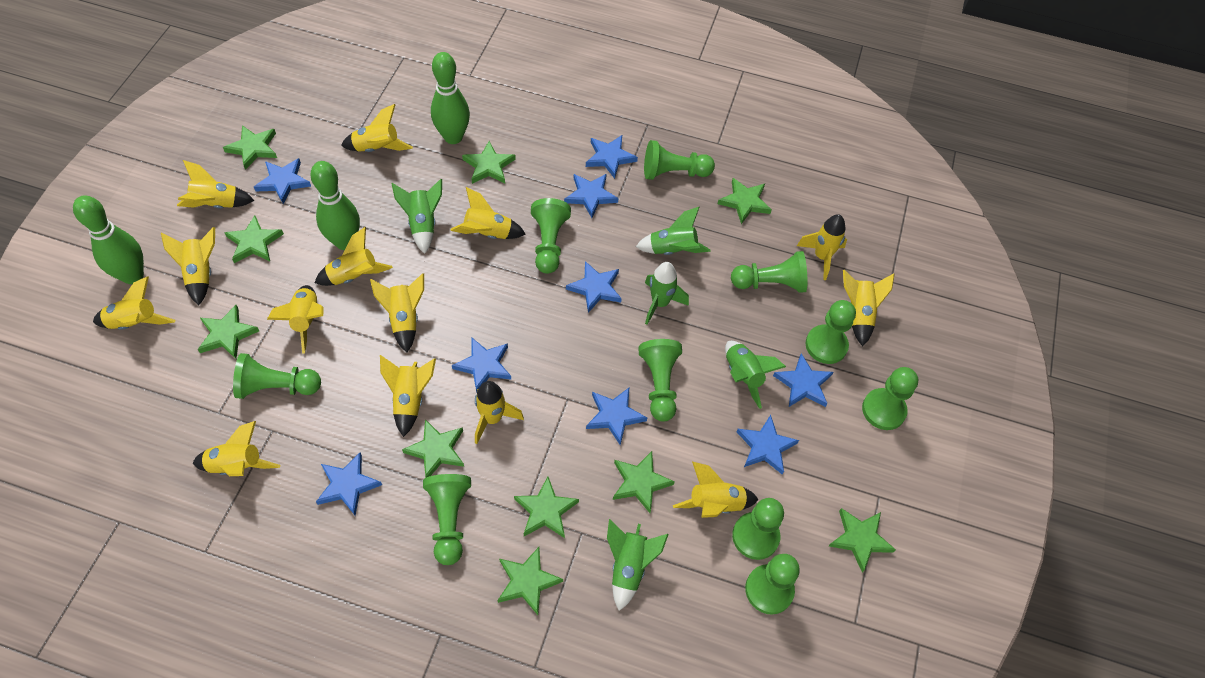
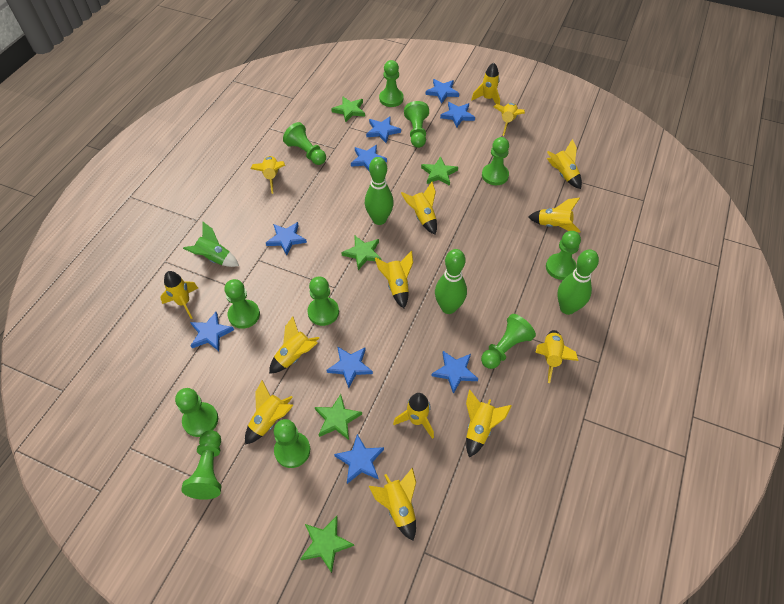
green pawn: 10 -> 11
green rocket: 5 -> 1
green star: 10 -> 5

